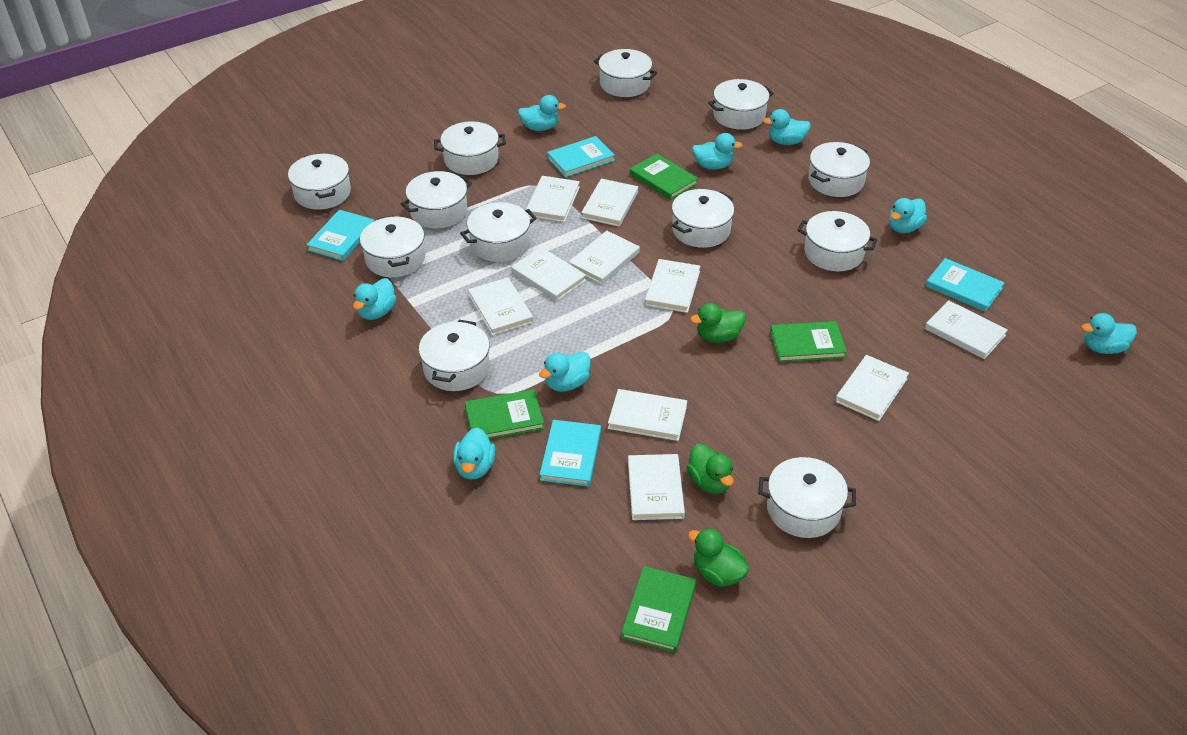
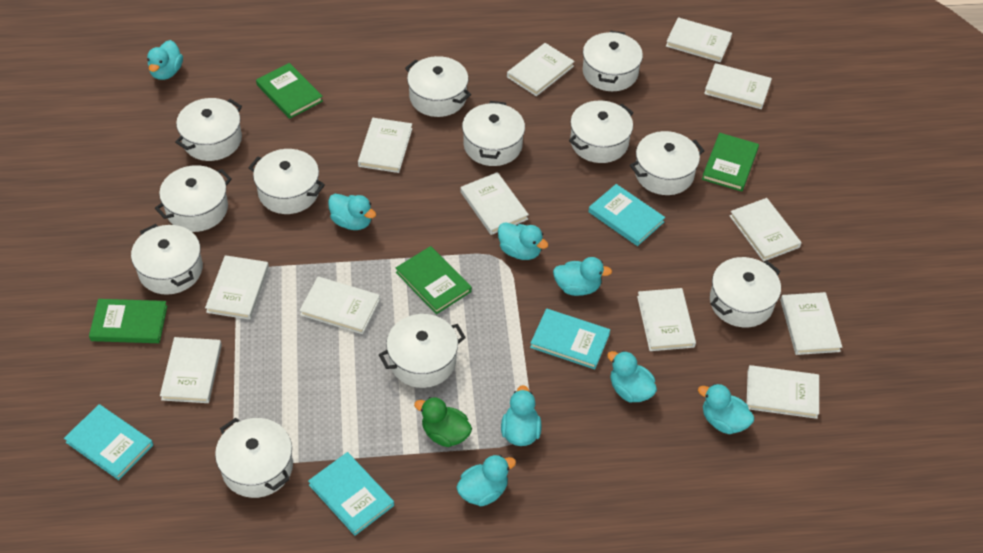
green duck: 3 -> 1
white book: 10 -> 12

